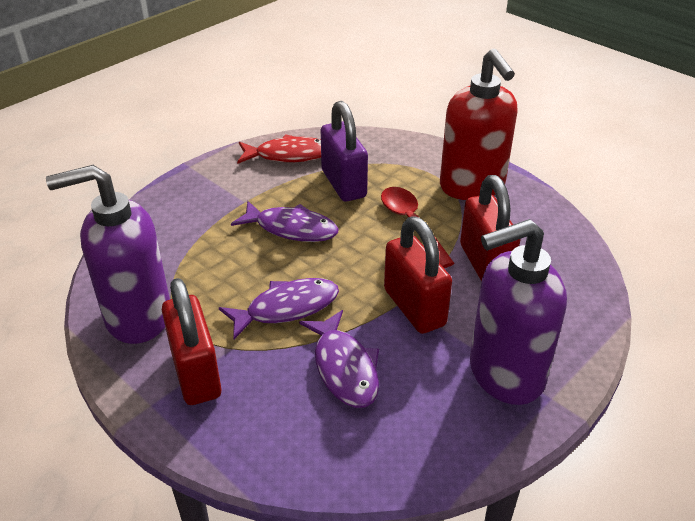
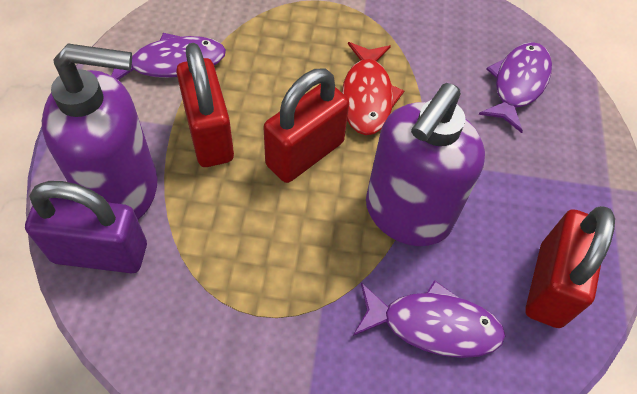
red soap dispenser: 1 -> 0
red spoon: 1 -> 0

